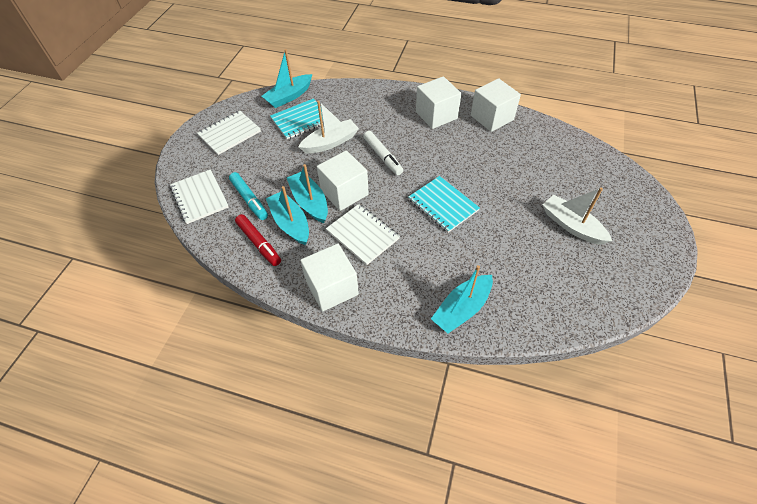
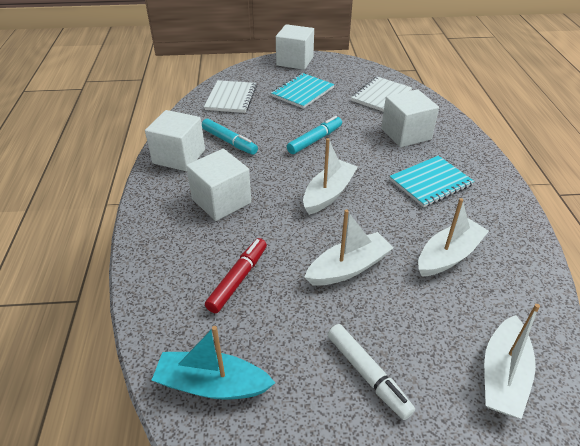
turquoise boat: 4 -> 1
turquoise marker: 1 -> 2
white boat: 2 -> 4
white notebook: 3 -> 2

